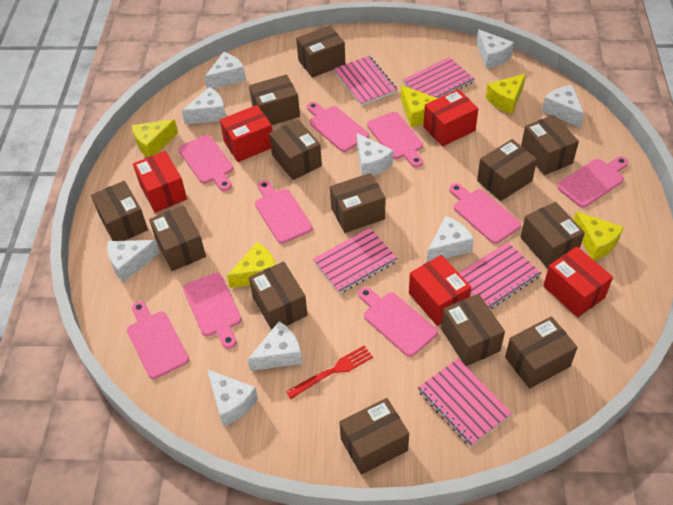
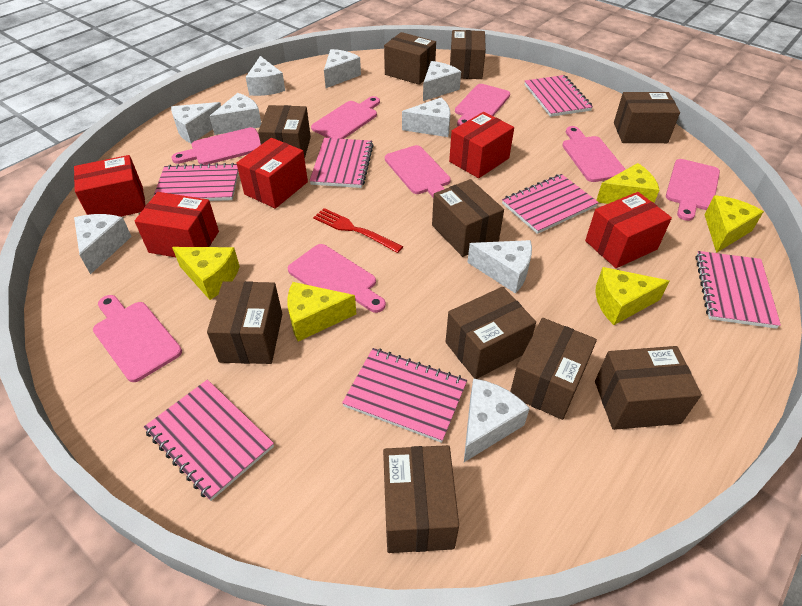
brown box: 13 -> 10
pink cutting board: 9 -> 8
pink notebook: 5 -> 7

